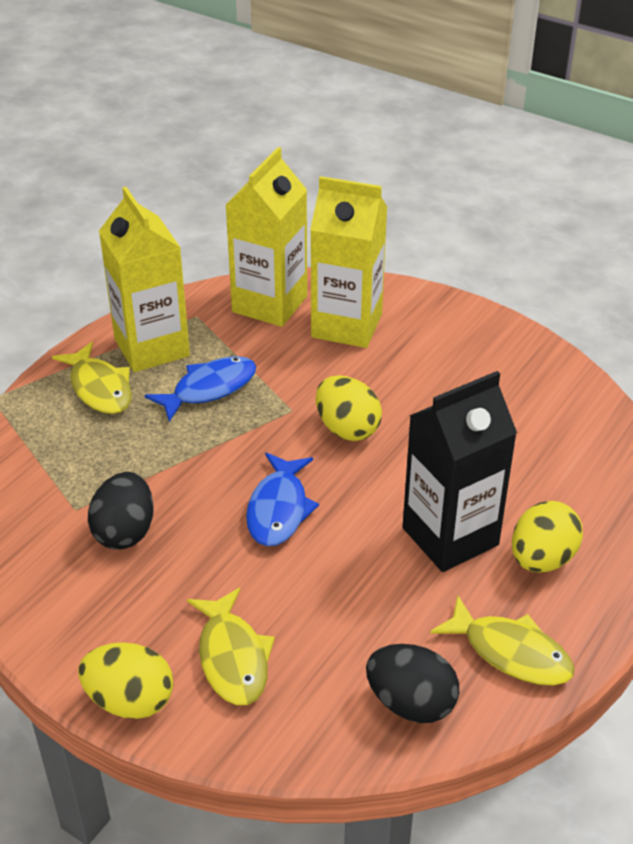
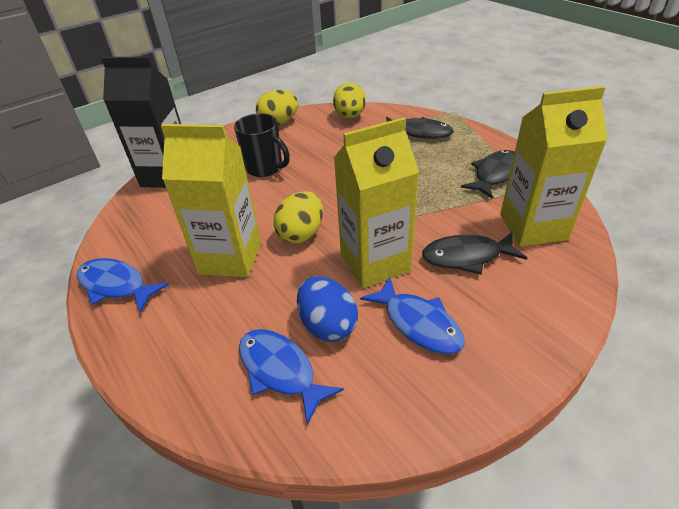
black egg: 2 -> 0
black fish: 0 -> 3
black mug: 0 -> 1
blue egg: 0 -> 1
blue fish: 2 -> 3
yellow fish: 3 -> 0

